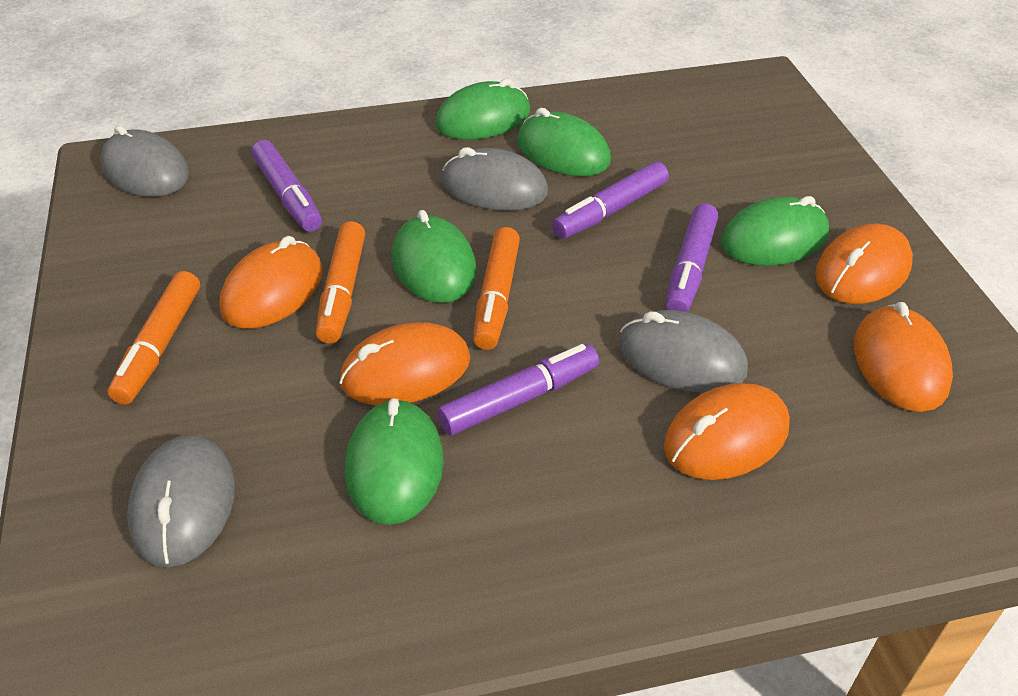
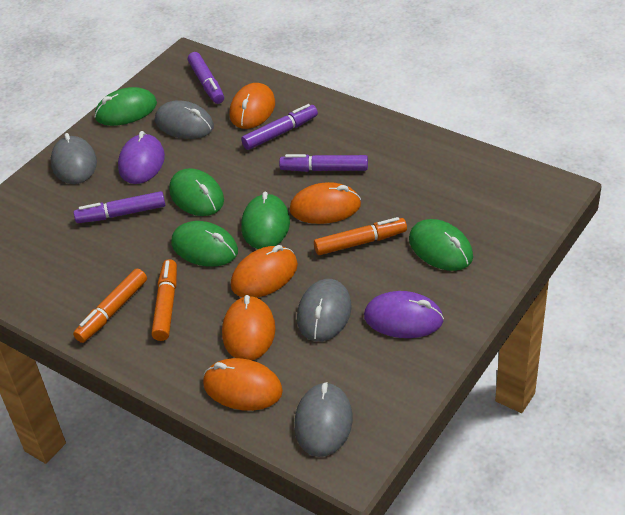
purple mouse: 0 -> 2

